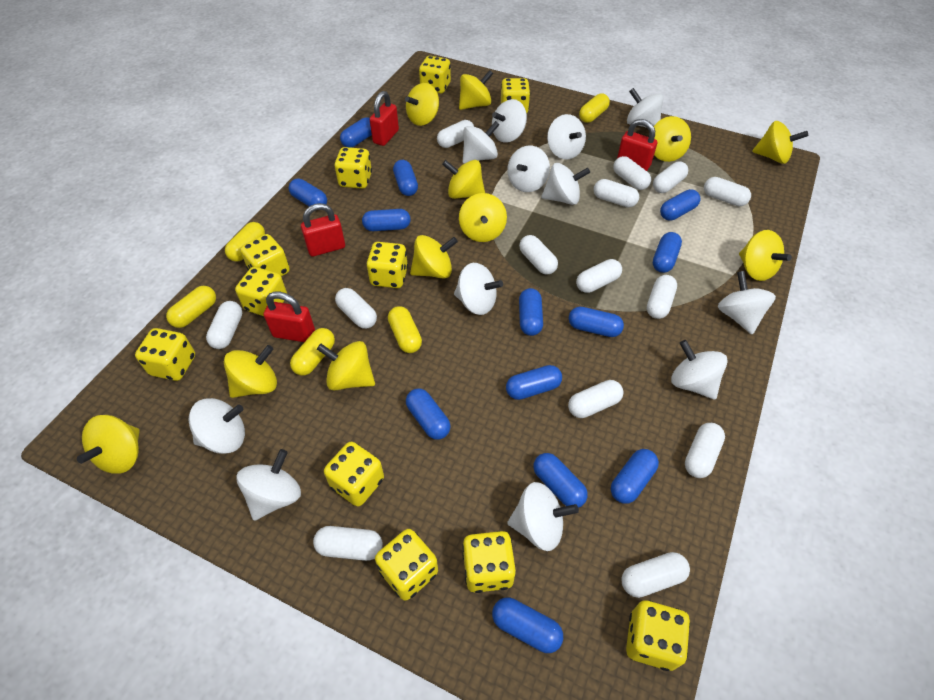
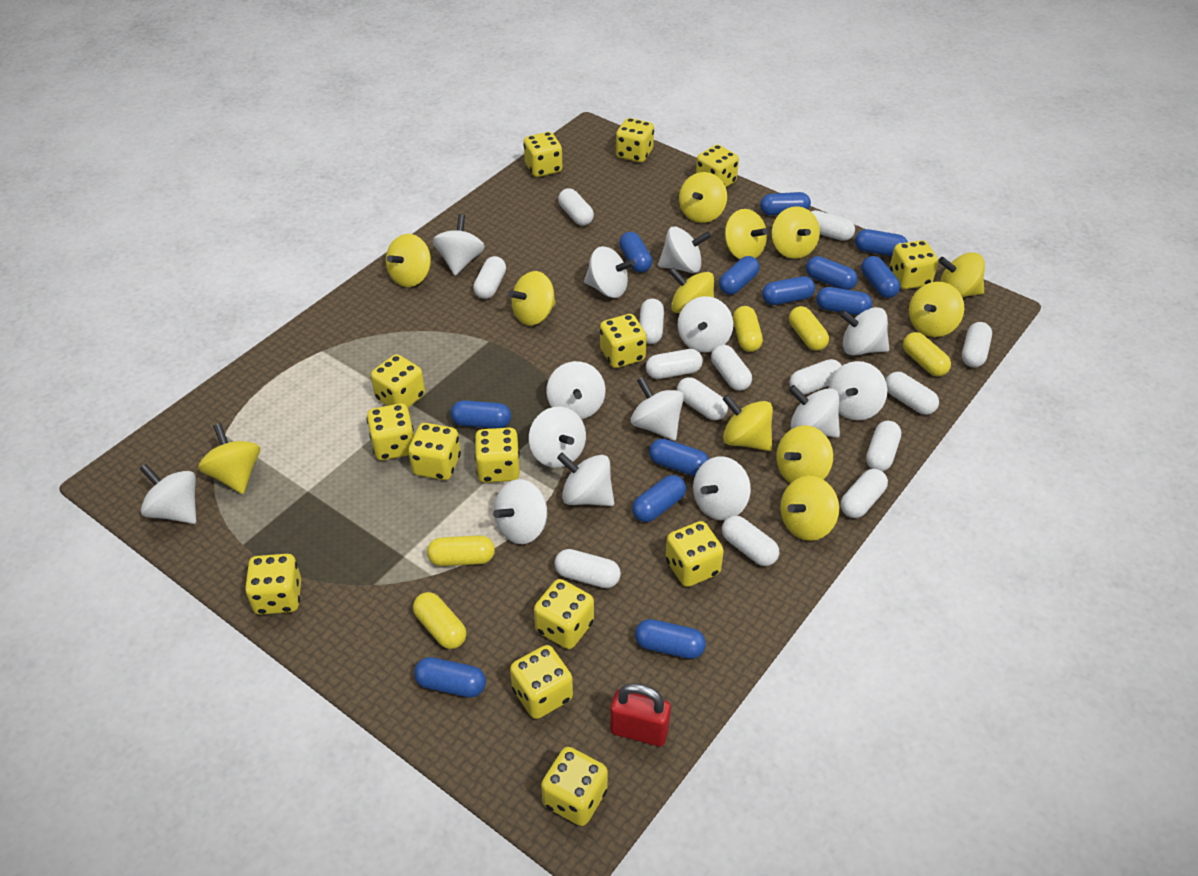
red padlock: 4 -> 1
white spinning top: 12 -> 14
yellow dice: 11 -> 14
yellow spinning top: 11 -> 12

